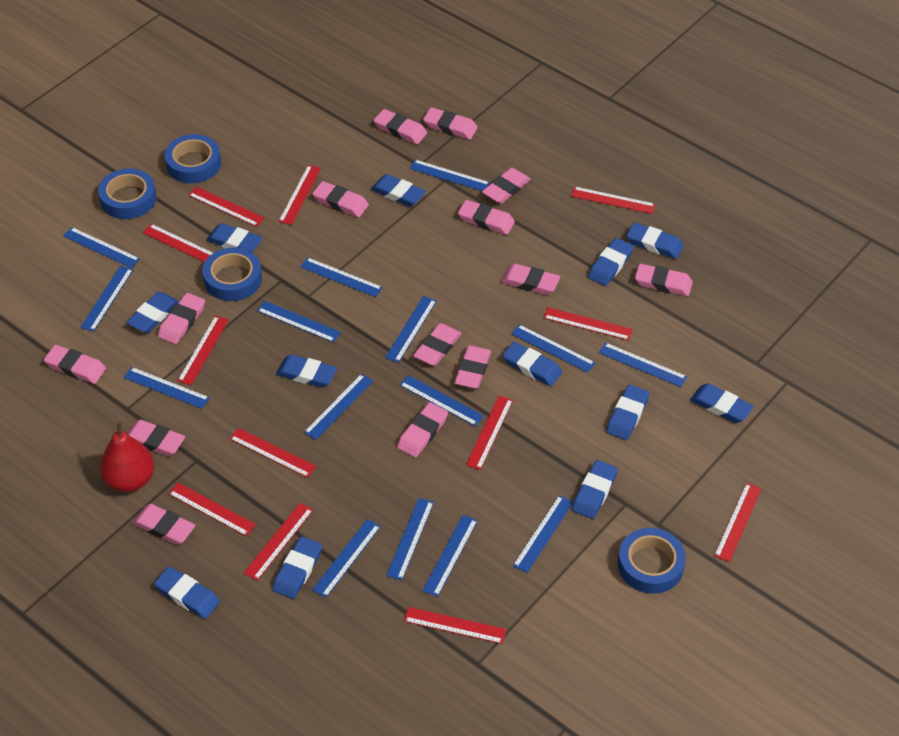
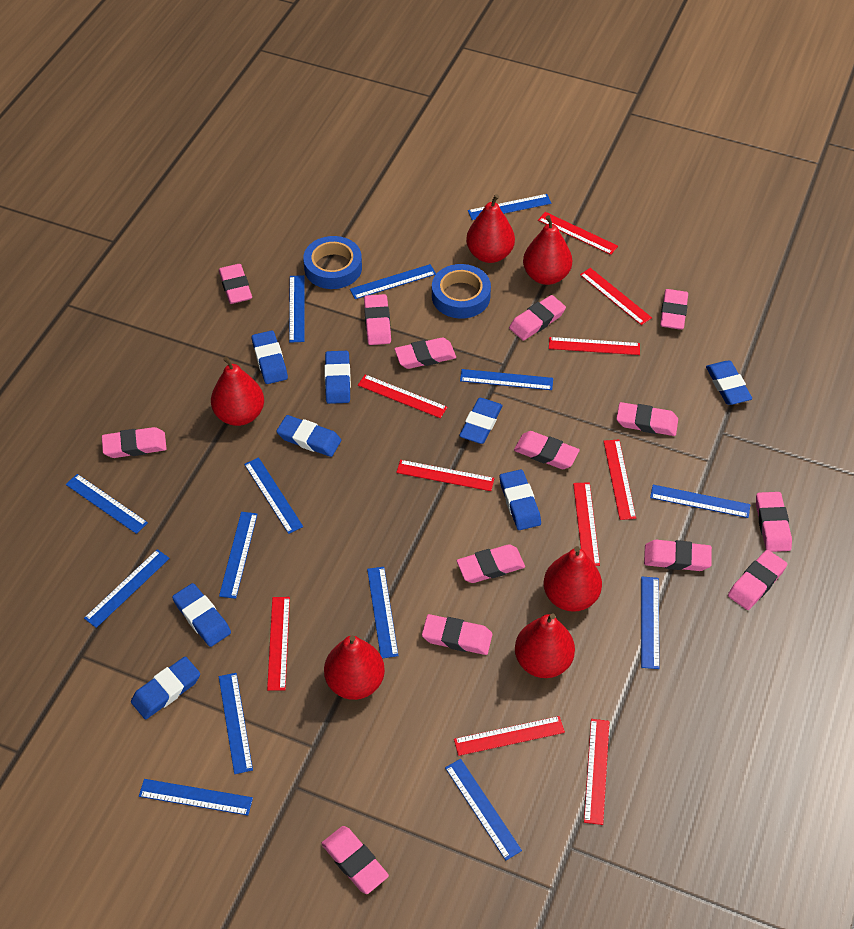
blue eraser: 12 -> 8
blue ruler: 15 -> 14
blue tape: 4 -> 2
red pear: 1 -> 6
red ruler: 12 -> 10

